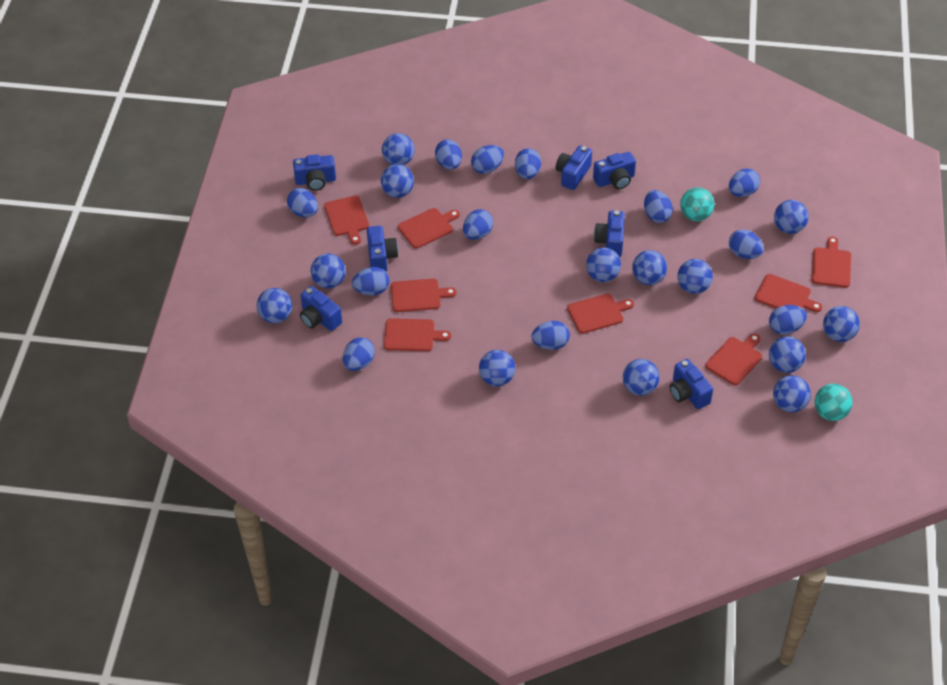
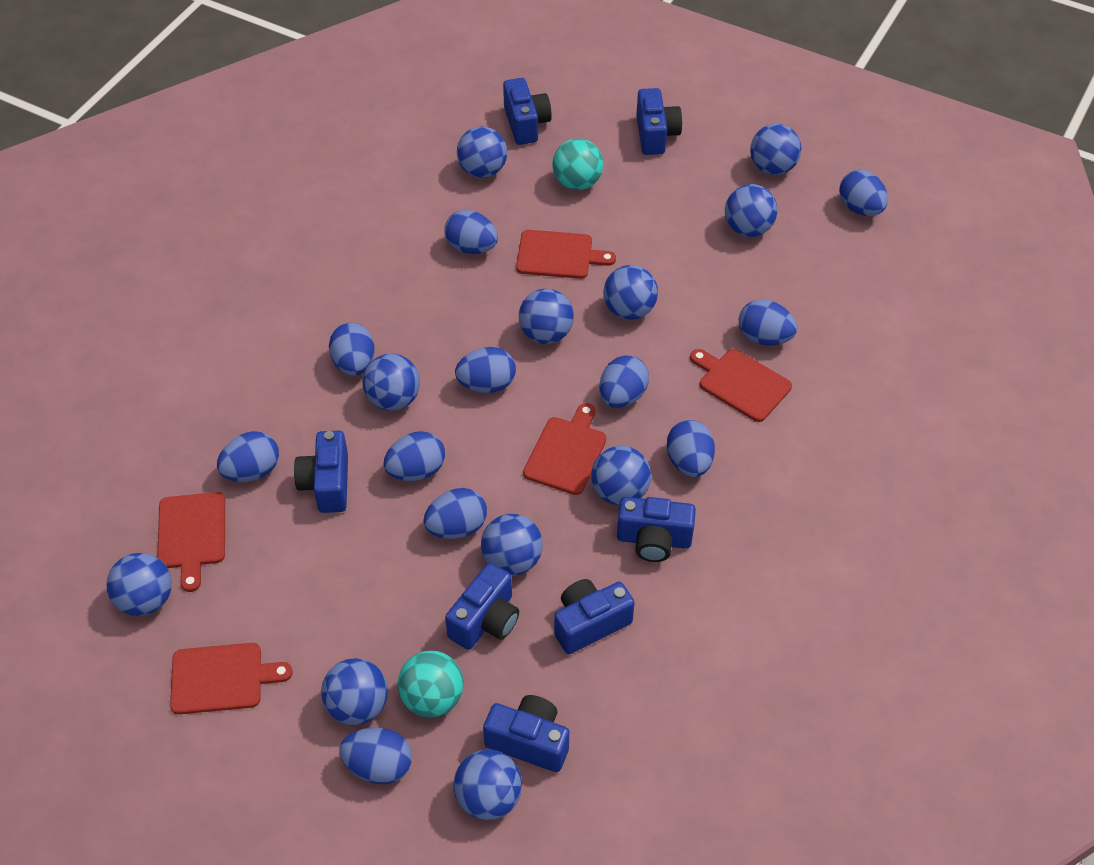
blue ball: 13 -> 11
blue egg: 12 -> 11
red cutting board: 8 -> 5

